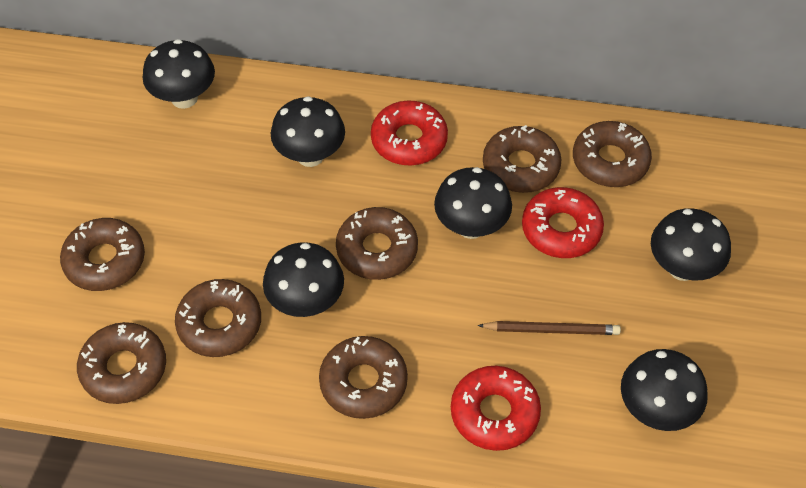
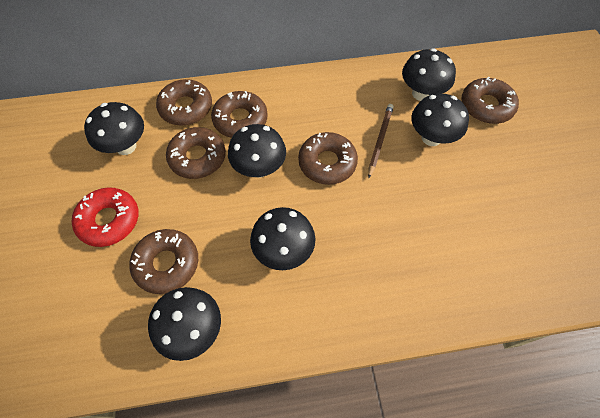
brown donut: 7 -> 6
red donut: 3 -> 1

